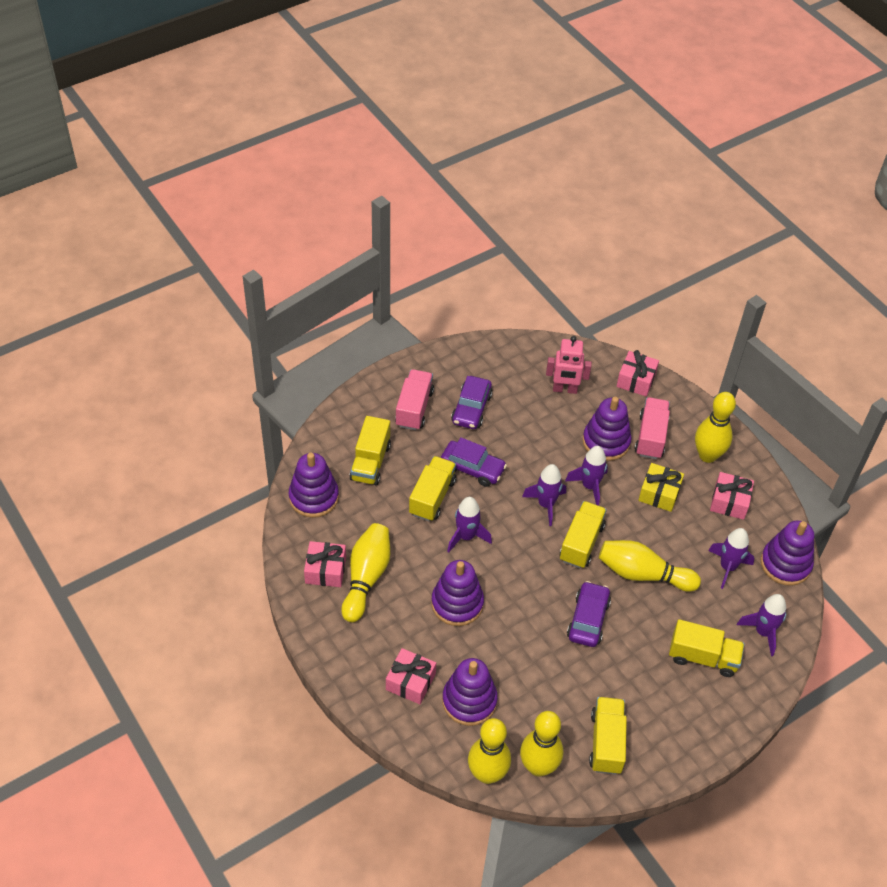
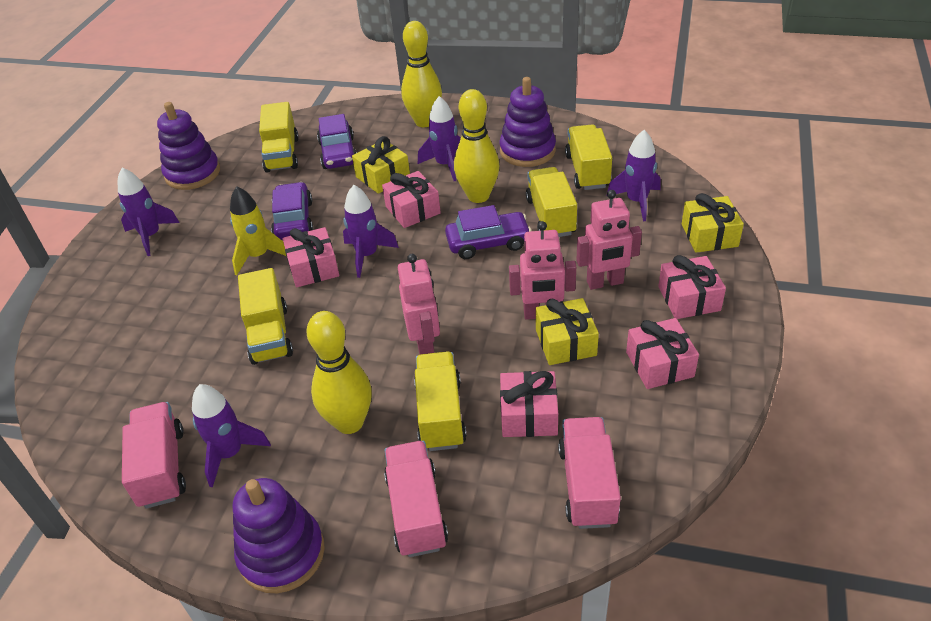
pink gift: 4 -> 5
pink robot: 1 -> 3
pink truck: 2 -> 3
purple stacking toy: 5 -> 3
yellow bowling pin: 5 -> 3
yellow gift: 1 -> 3
yellow rocket: 0 -> 1

